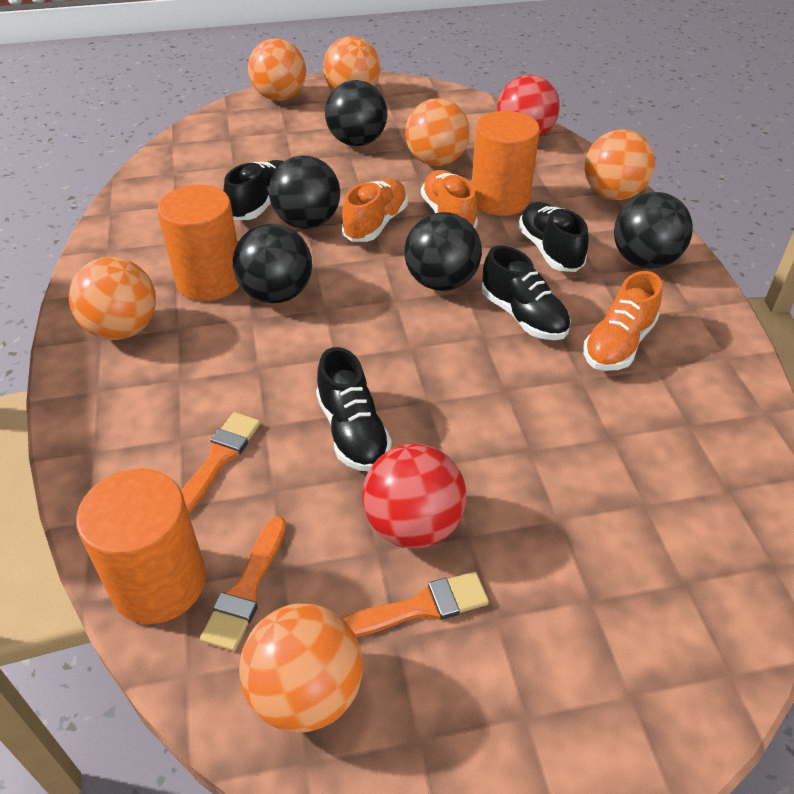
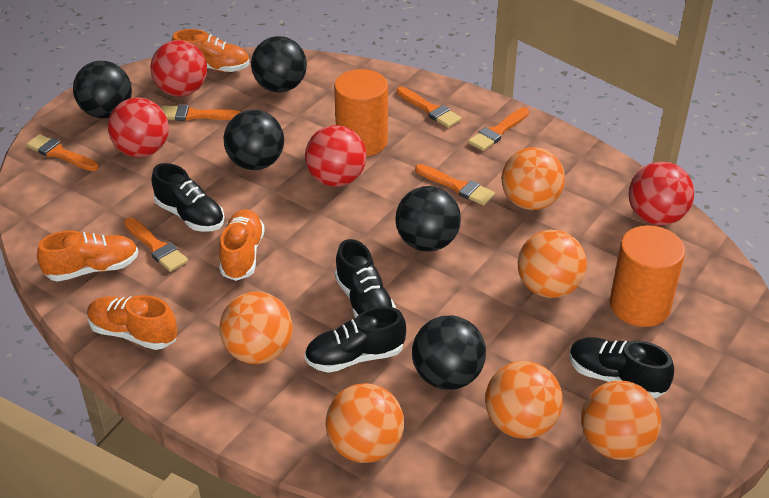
orange brush: 3 -> 6
orange cylinder: 3 -> 2
orange shoe: 3 -> 4
red ball: 2 -> 4

